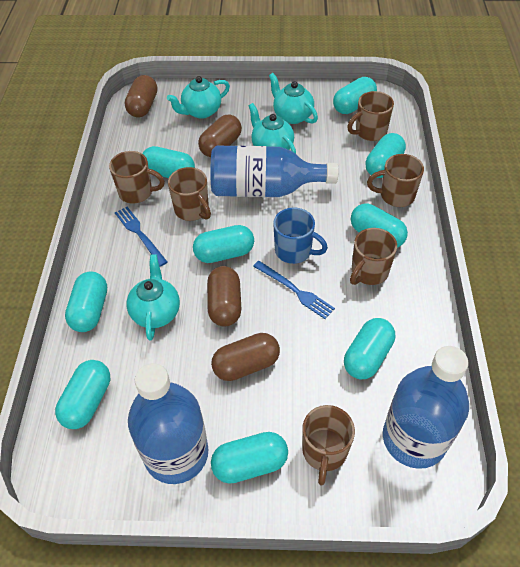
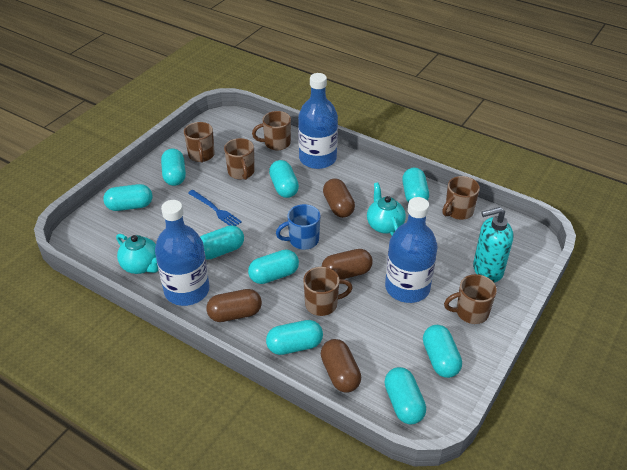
blue fork: 2 -> 1
turquoise soap dispenser: 0 -> 1
turquoise teapot: 4 -> 2

